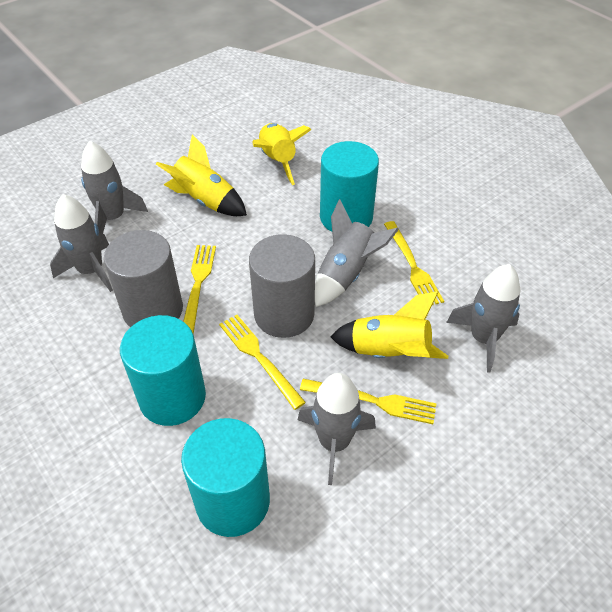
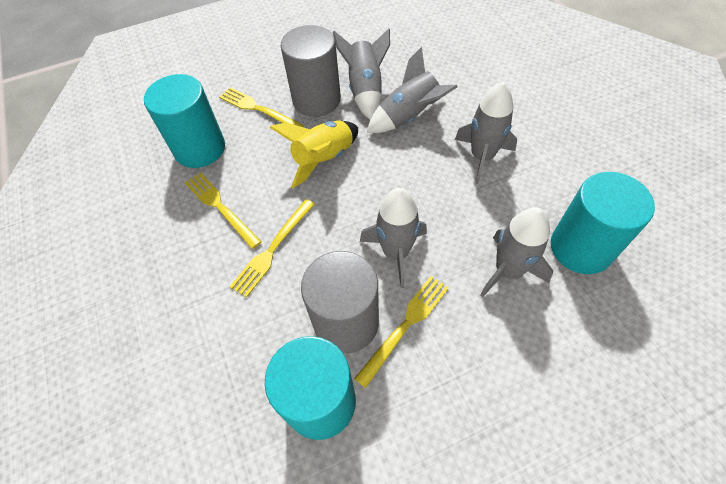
yellow rocket: 3 -> 1

